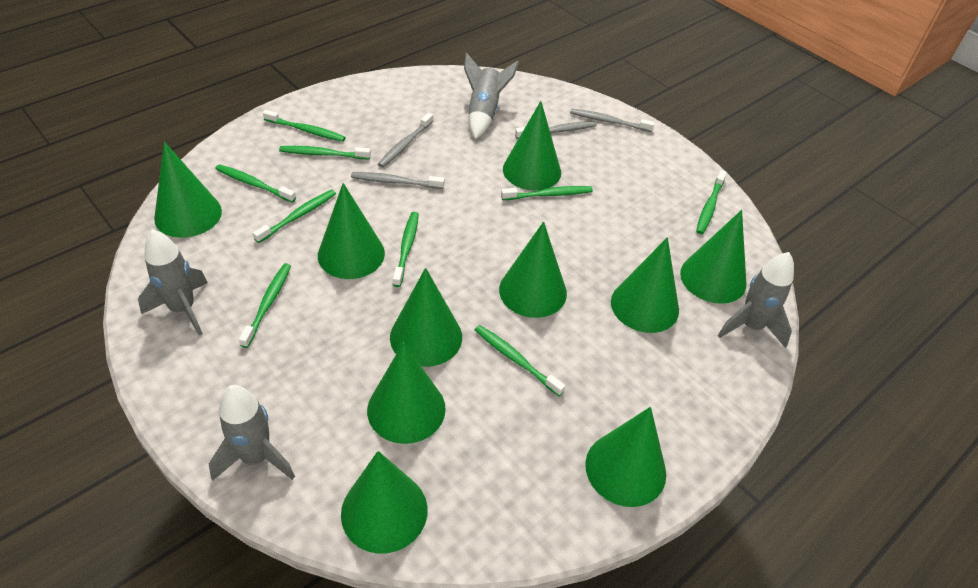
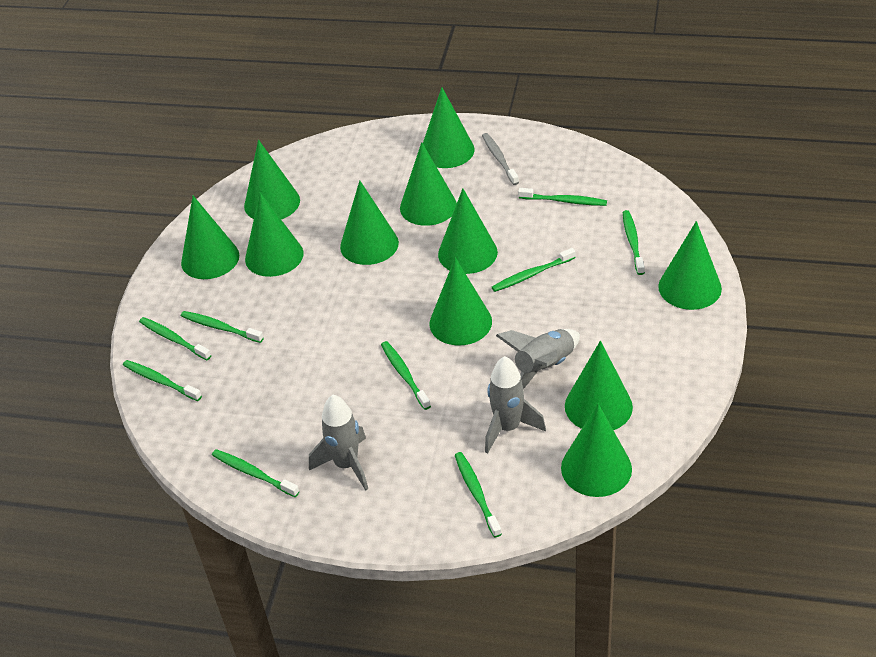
green cone: 10 -> 11
grey rocket: 4 -> 3
grey toothbrush: 4 -> 1

